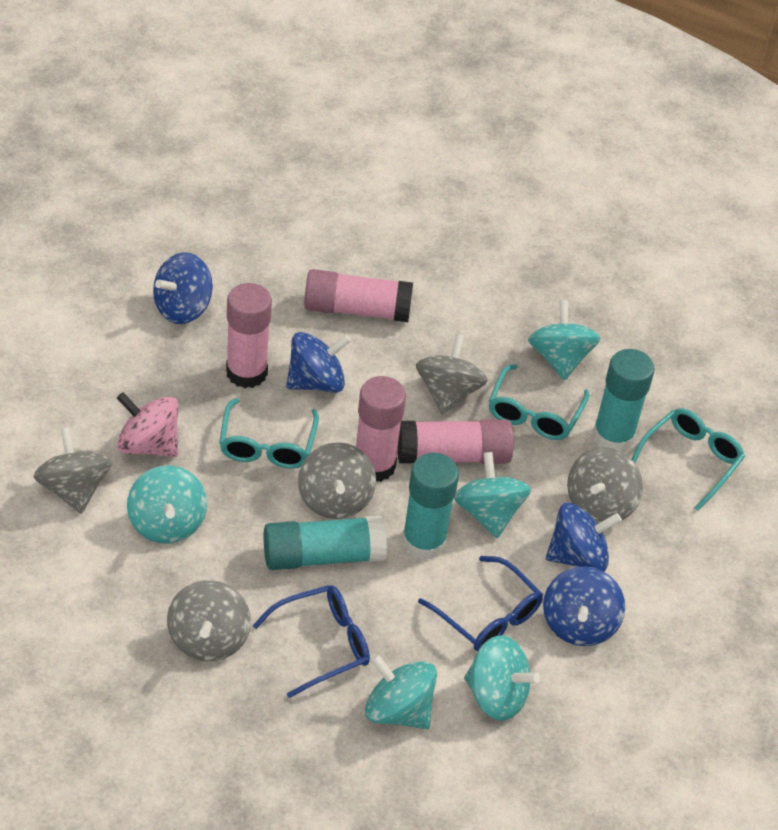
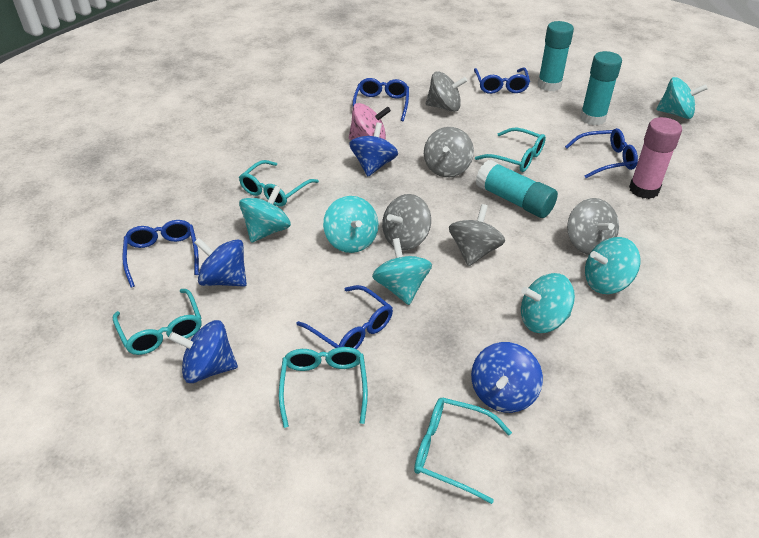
blue glasses: 2 -> 5
pink glue stick: 4 -> 1
turquoise glasses: 3 -> 5
turquoise spinning top: 5 -> 6

